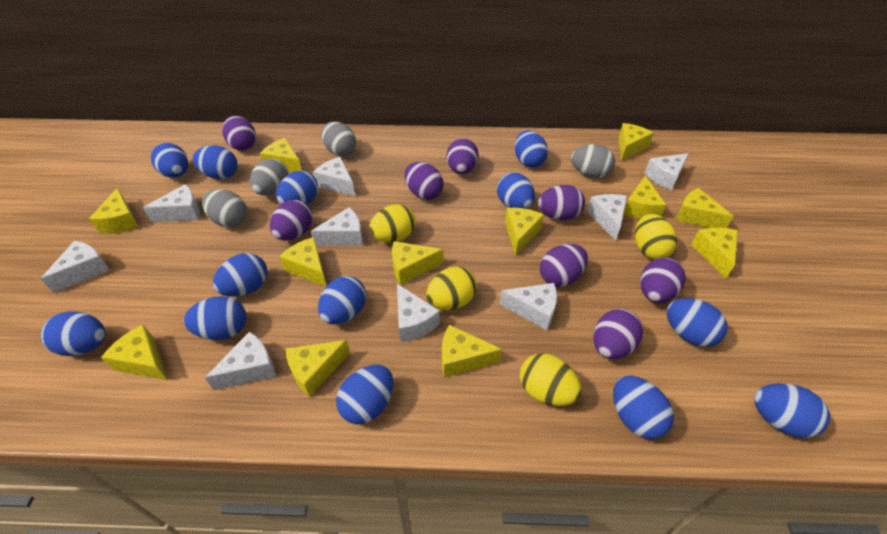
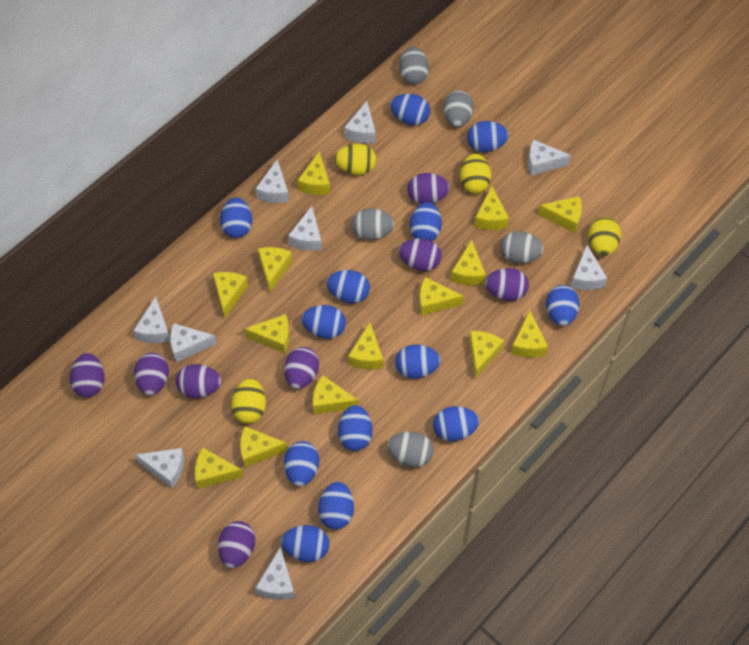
grey egg: 4 -> 5
yellow cheese: 12 -> 14

